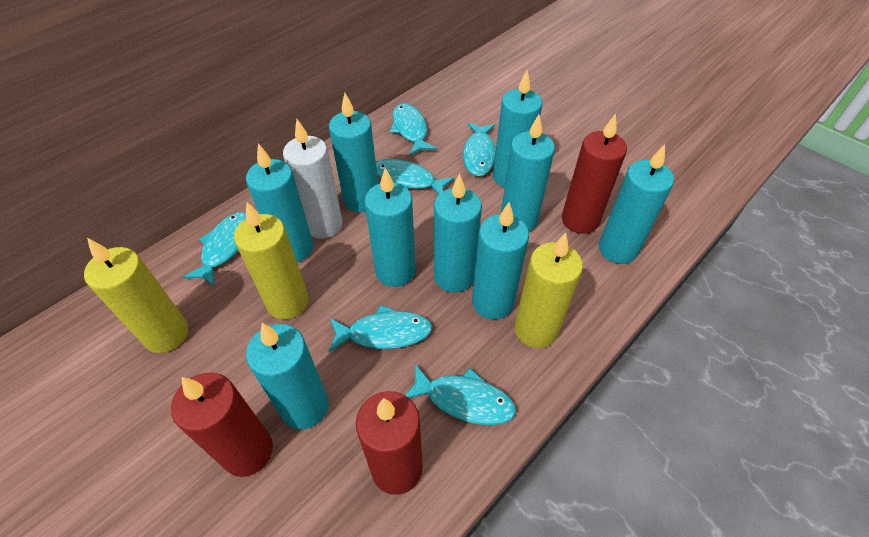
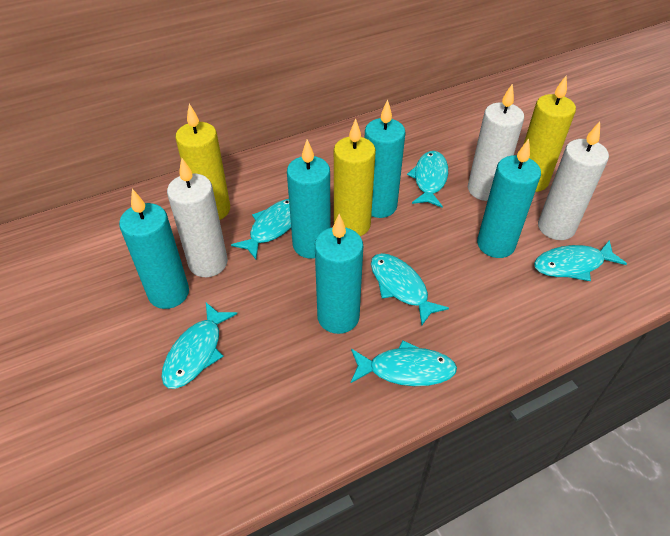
red candle: 3 -> 0
turquoise candle: 9 -> 5
white candle: 1 -> 3

